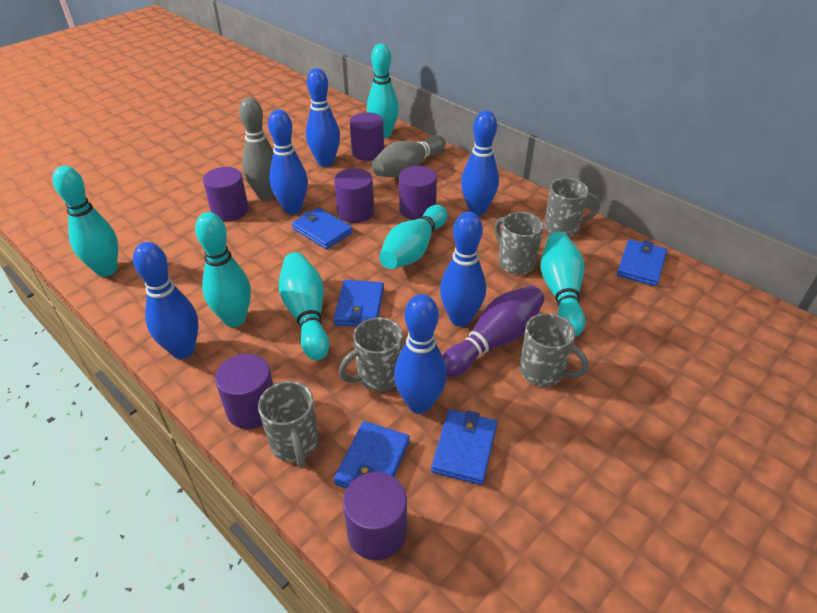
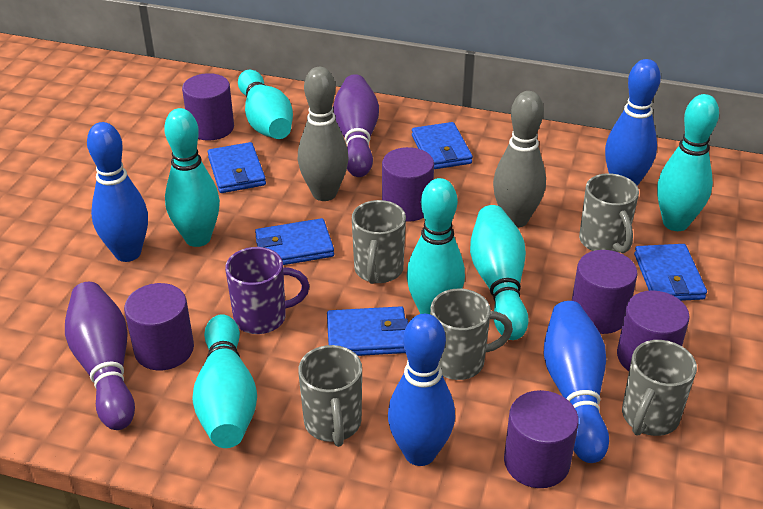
blue bowling pin: 6 -> 4
purple bowling pin: 1 -> 2
purple mug: 0 -> 1

